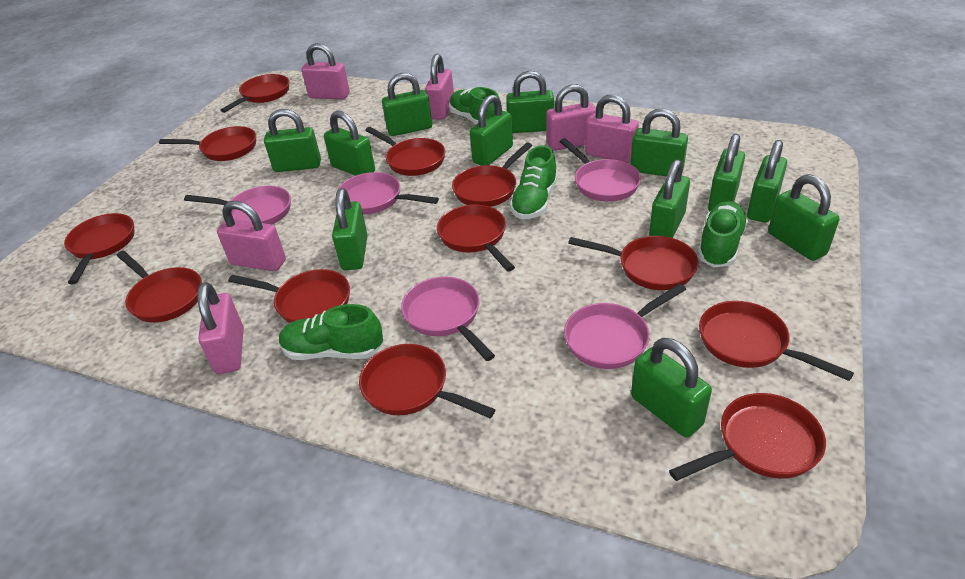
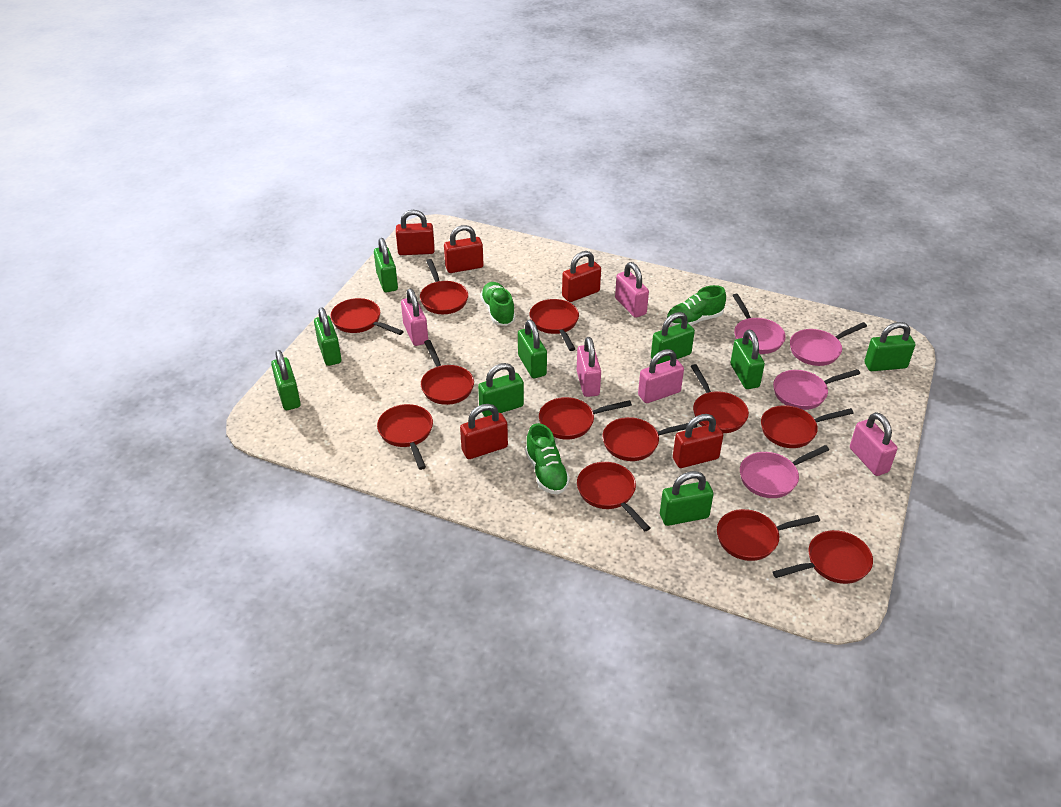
green padlock: 12 -> 9
green shoe: 4 -> 3
pink padlock: 6 -> 5
pink pan: 5 -> 4
red padlock: 0 -> 5

